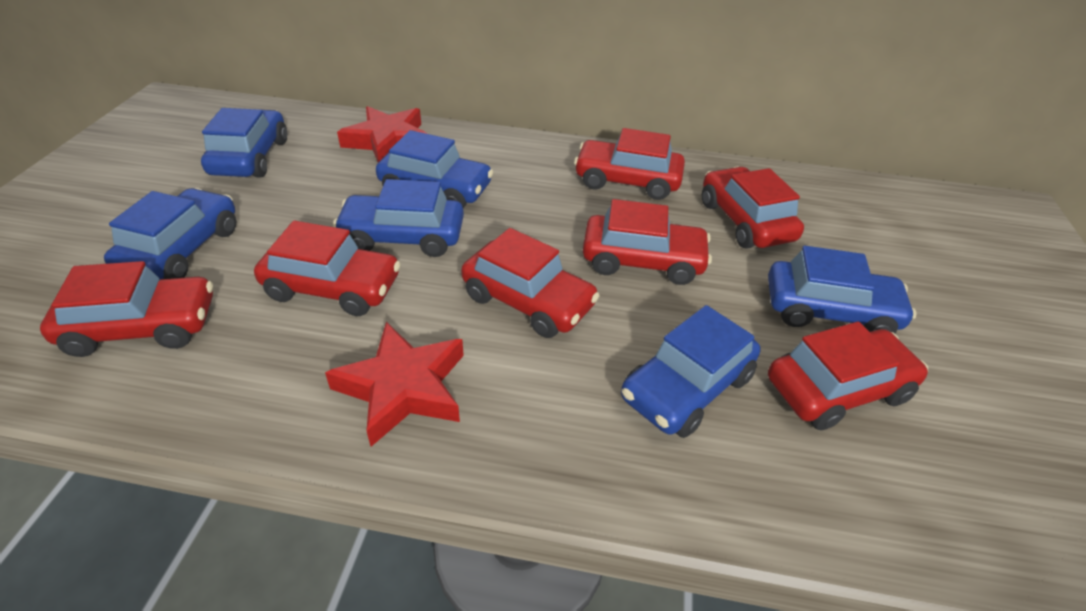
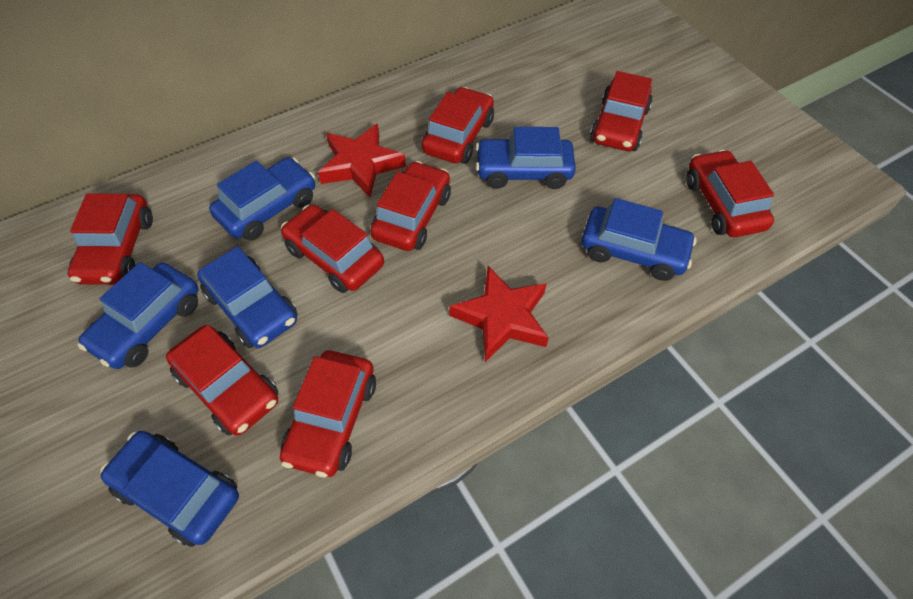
red car: 7 -> 8

